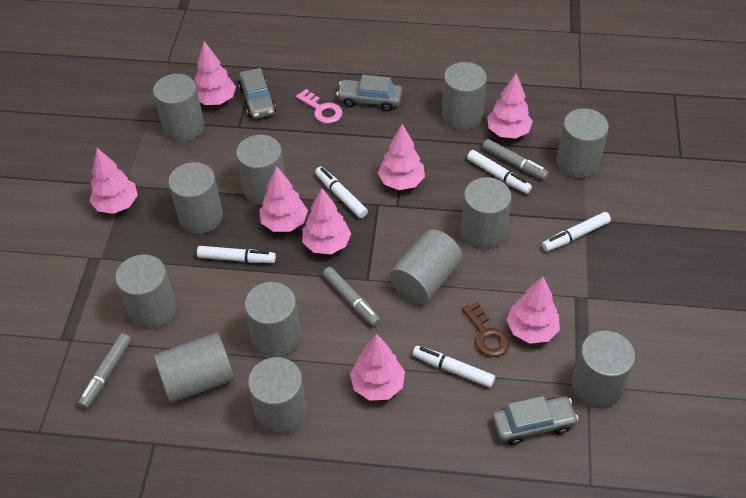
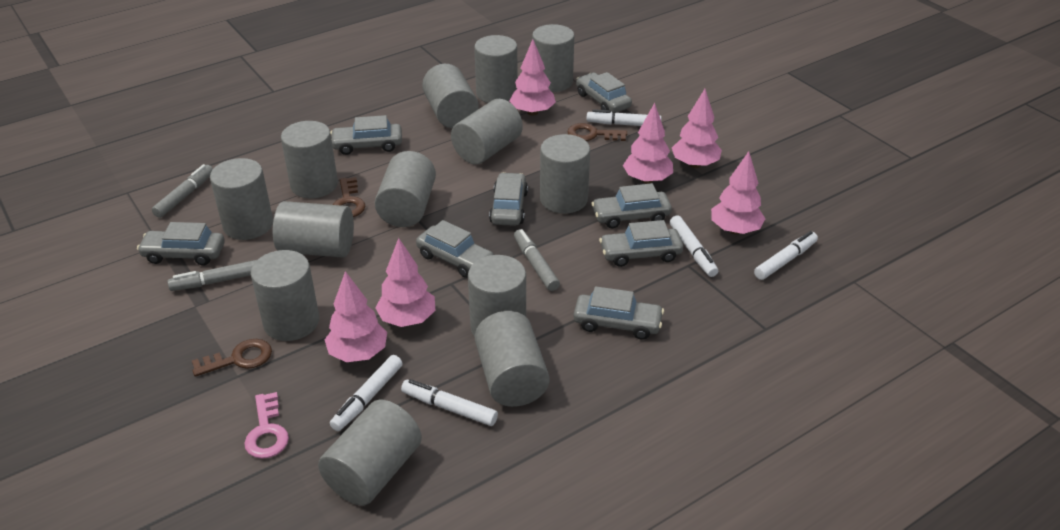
brown key: 1 -> 3
grey car: 3 -> 8
grey cylinder: 12 -> 13
pink tree: 8 -> 6

